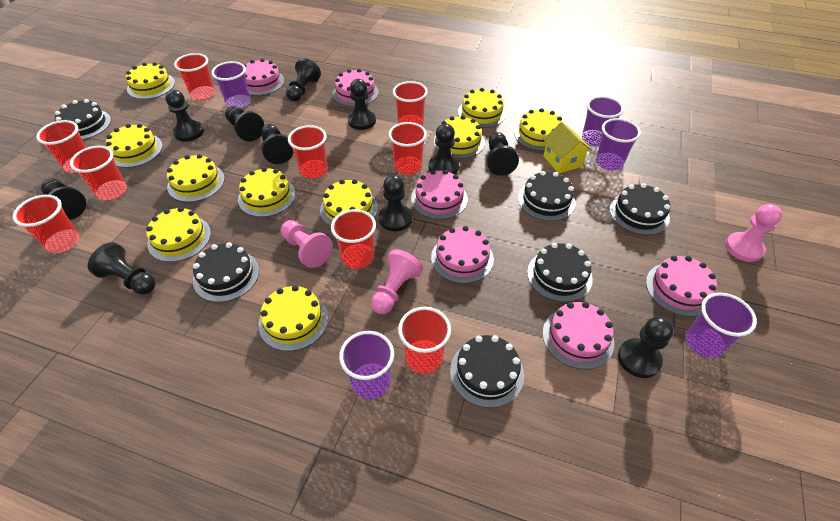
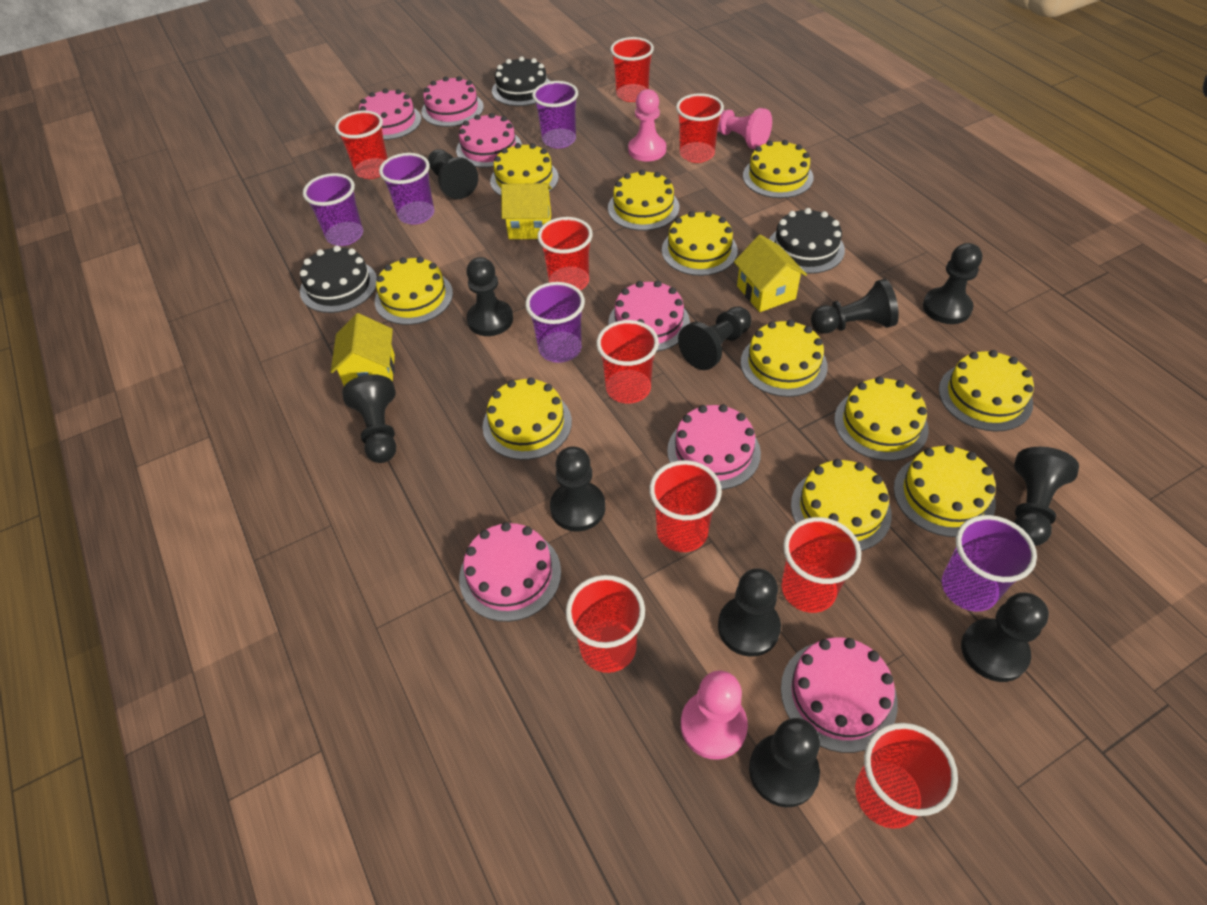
black cake: 6 -> 3
pink cake: 6 -> 7
yellow cake: 10 -> 11
yellow house: 1 -> 3

